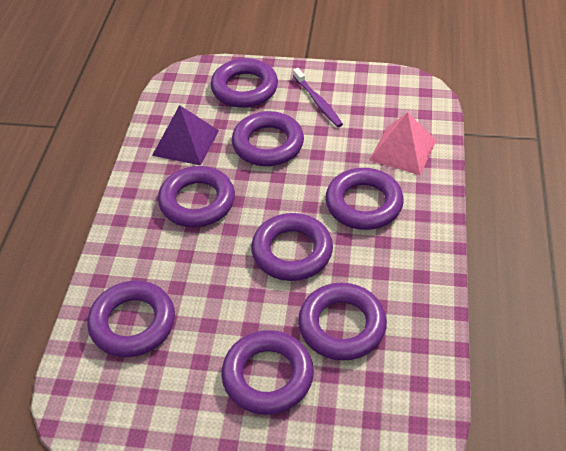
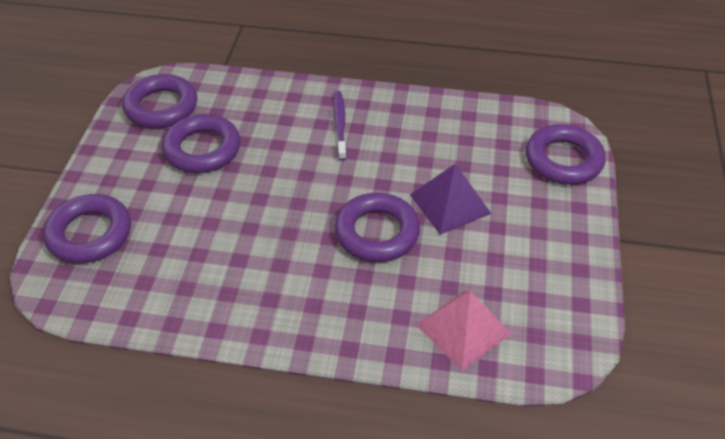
purple ring: 8 -> 5

